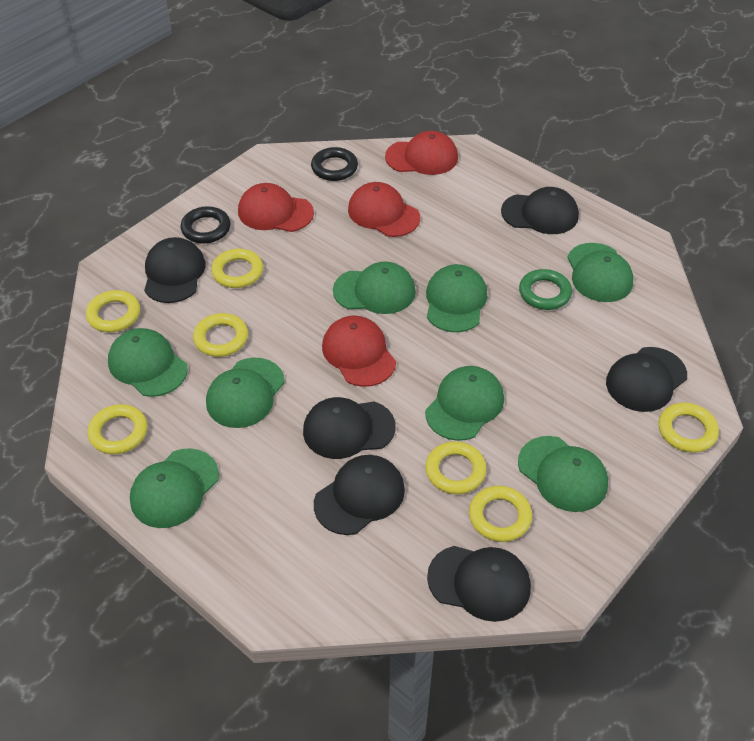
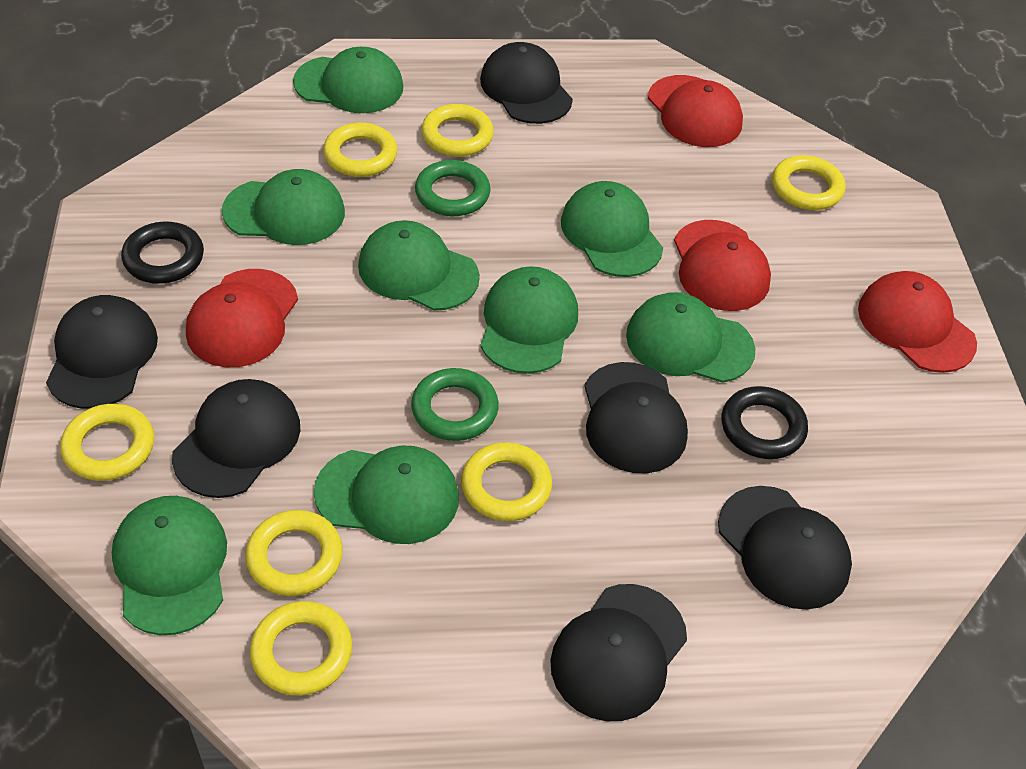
green ring: 1 -> 2

